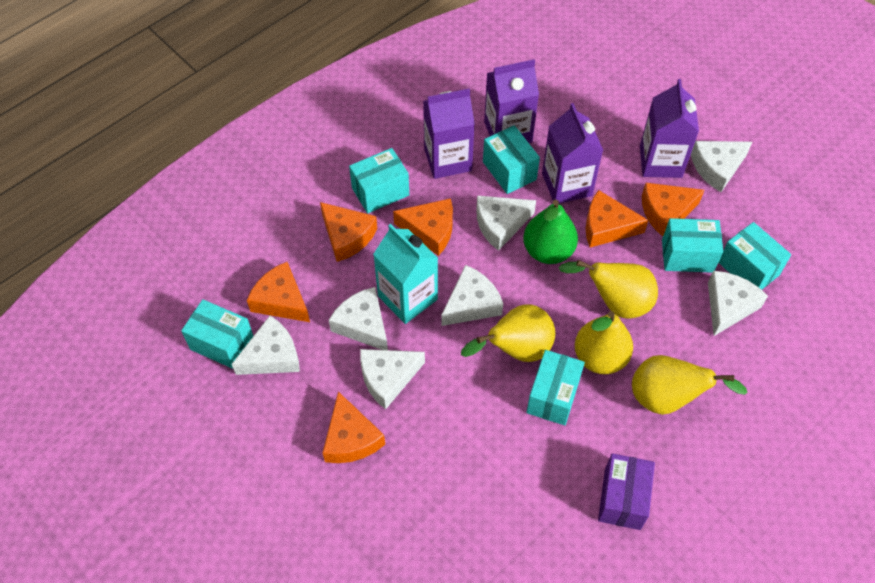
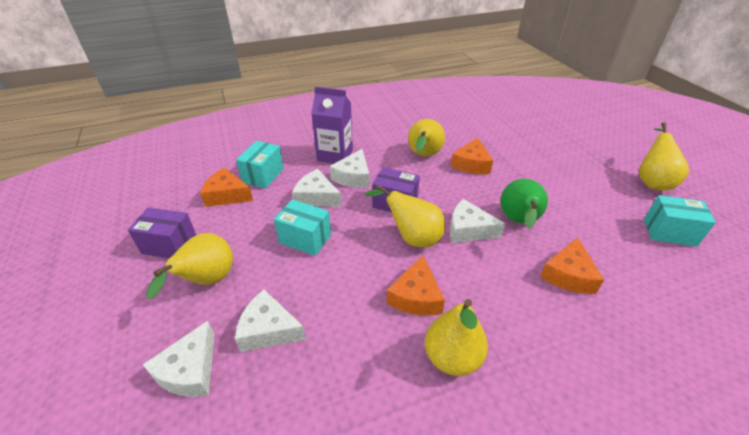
orange cheese: 6 -> 4
purple box: 1 -> 2
purple carton: 4 -> 1
turquoise box: 6 -> 3
turquoise carton: 1 -> 0
white cheese: 7 -> 5
yellow pear: 4 -> 5

